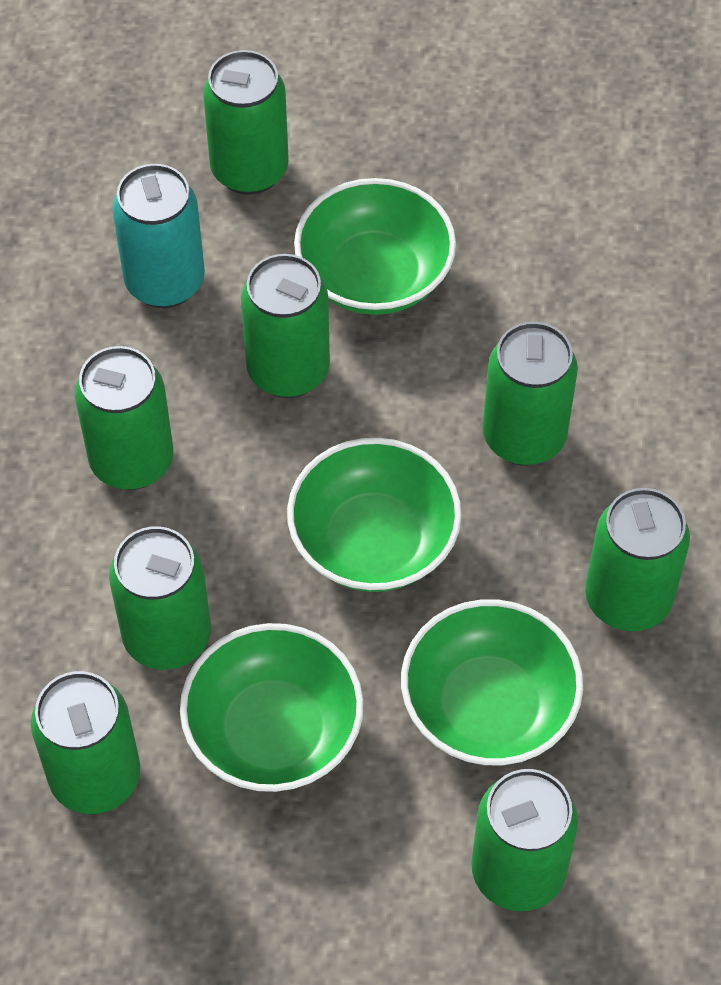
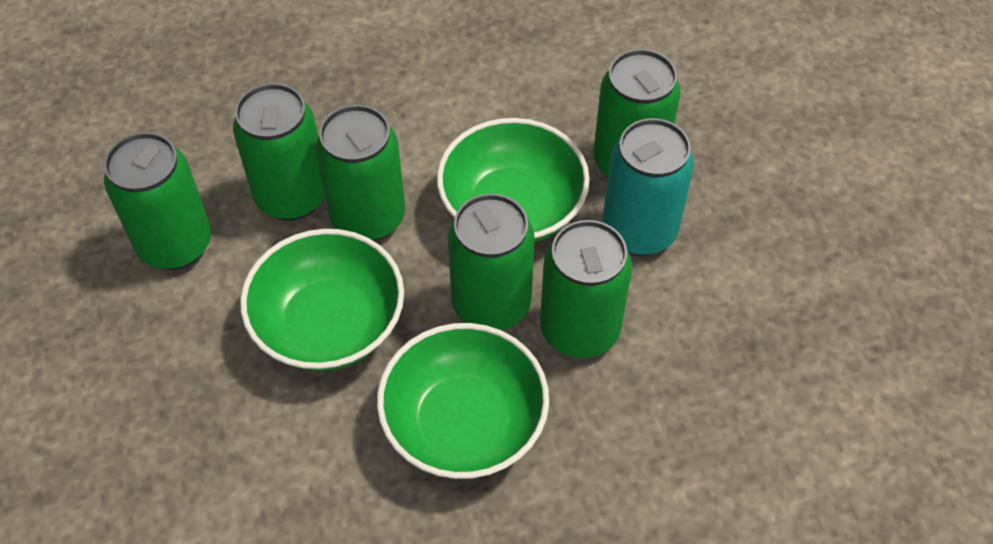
green bowl: 4 -> 3
green can: 8 -> 6

